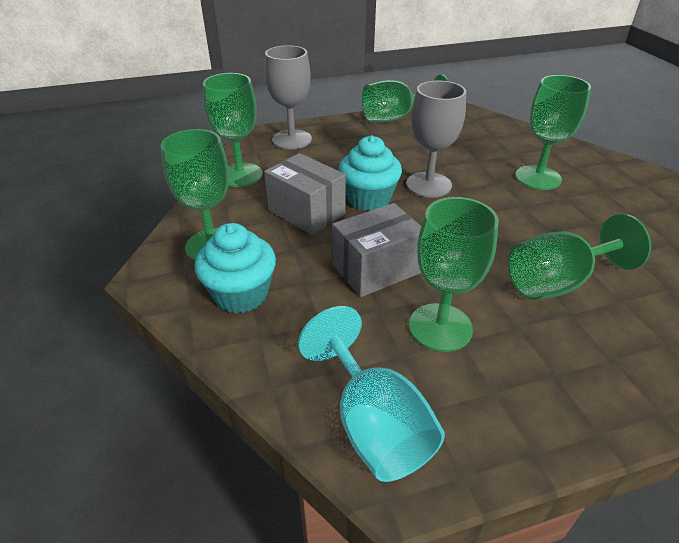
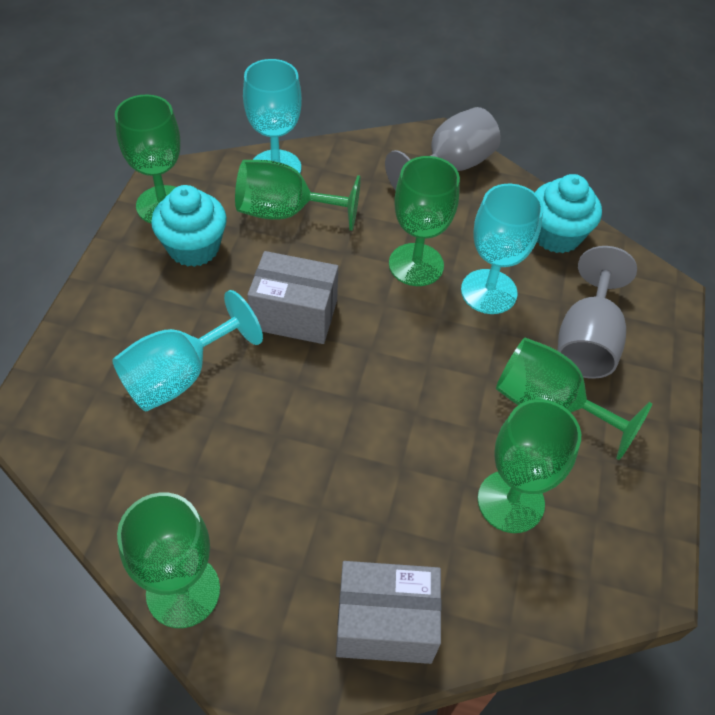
turquoise goblet: 1 -> 3

